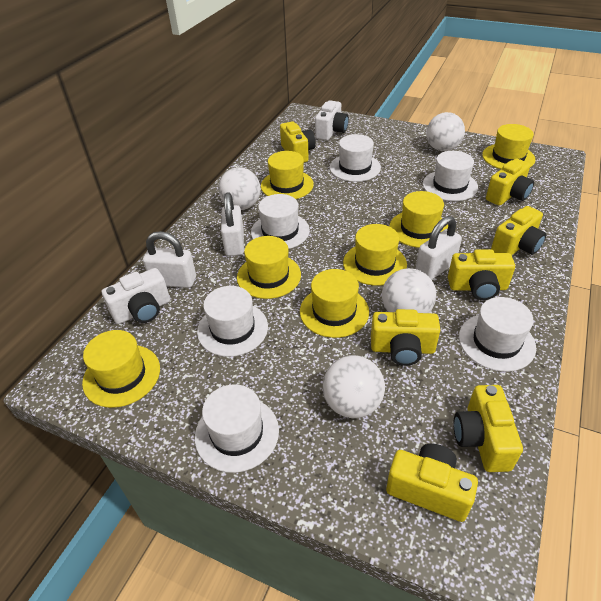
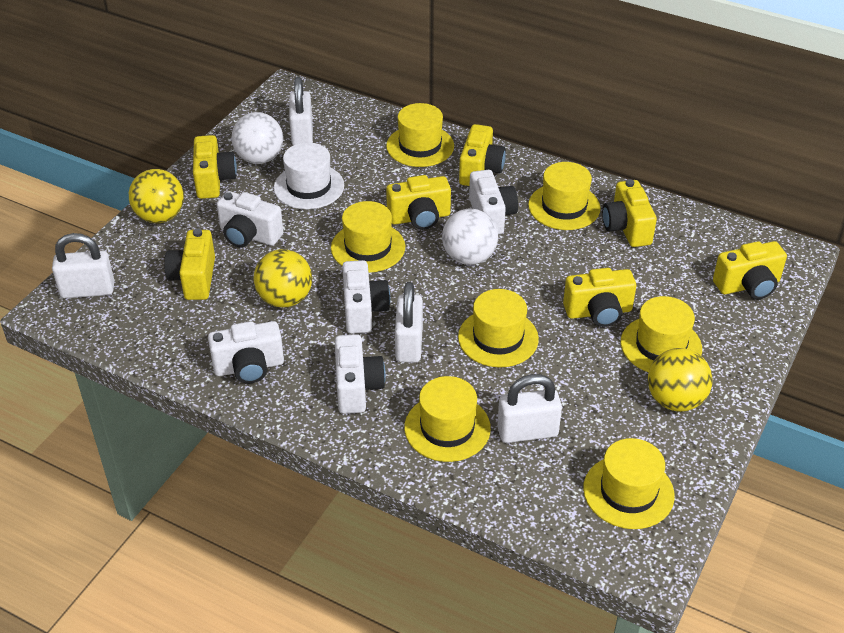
white ball: 4 -> 2
white camera: 2 -> 5
white hat: 6 -> 1
white padlock: 3 -> 4
yellow ball: 0 -> 3

